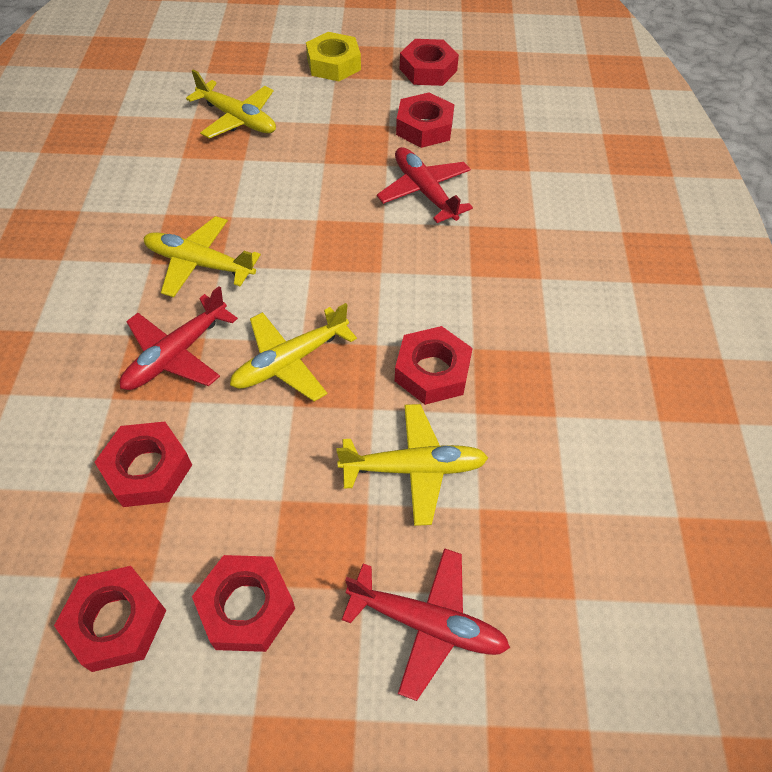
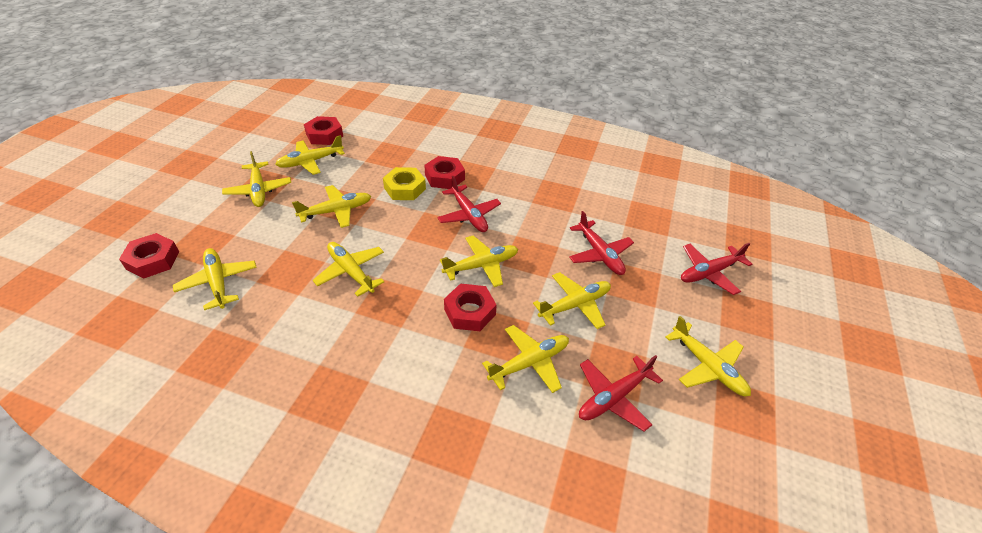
red nut: 6 -> 4
red plane: 3 -> 4
yellow plane: 4 -> 9

